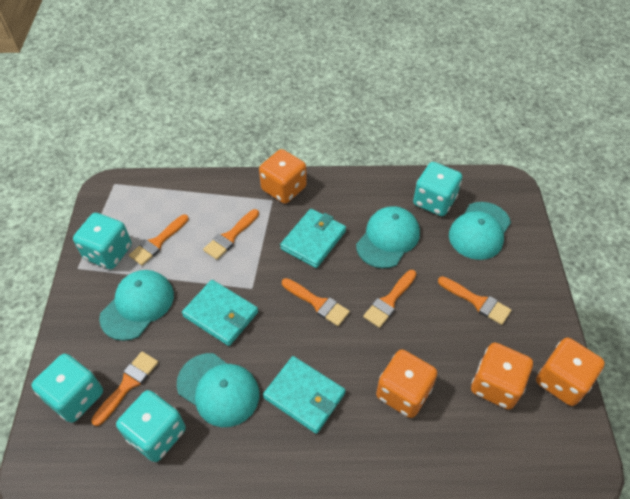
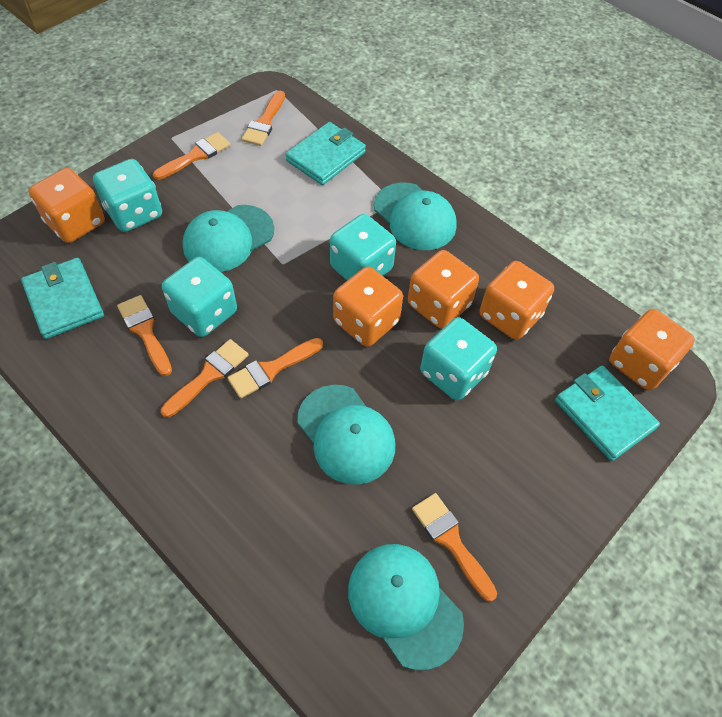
orange dice: 4 -> 5

